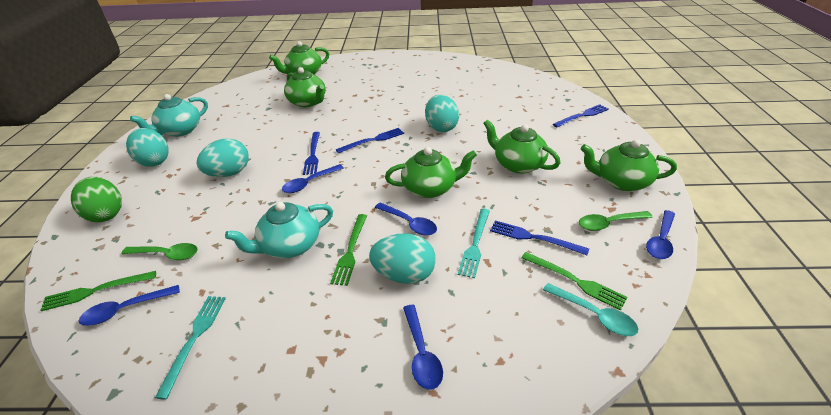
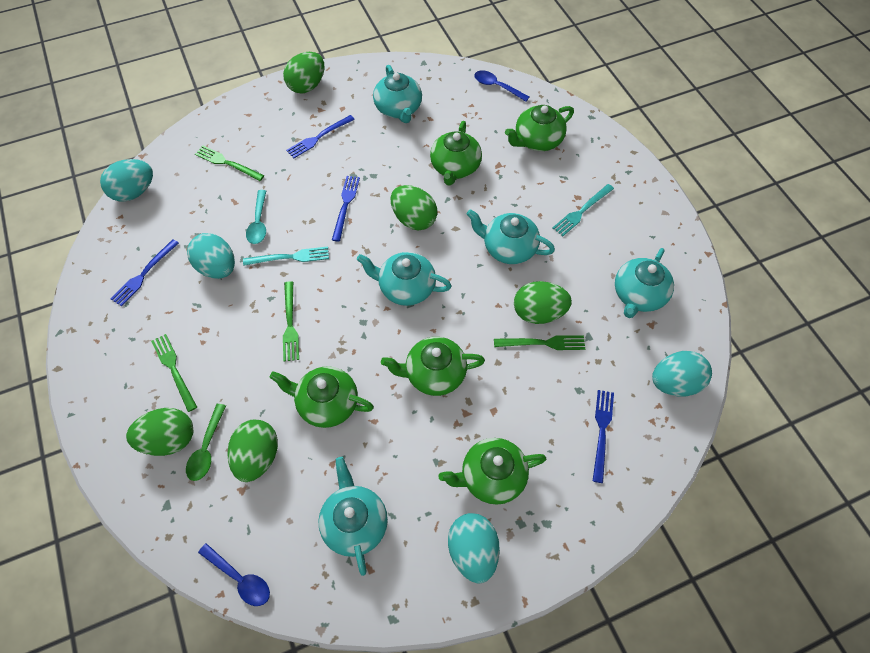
blue spoon: 5 -> 2
green egg: 1 -> 5
green fork: 3 -> 4
green spoon: 2 -> 1
turquoise teapot: 2 -> 5

